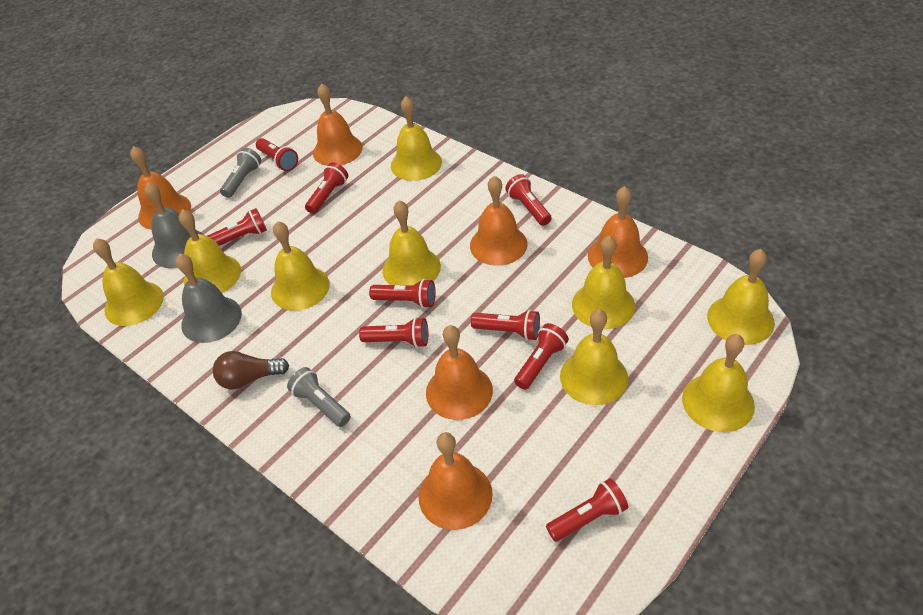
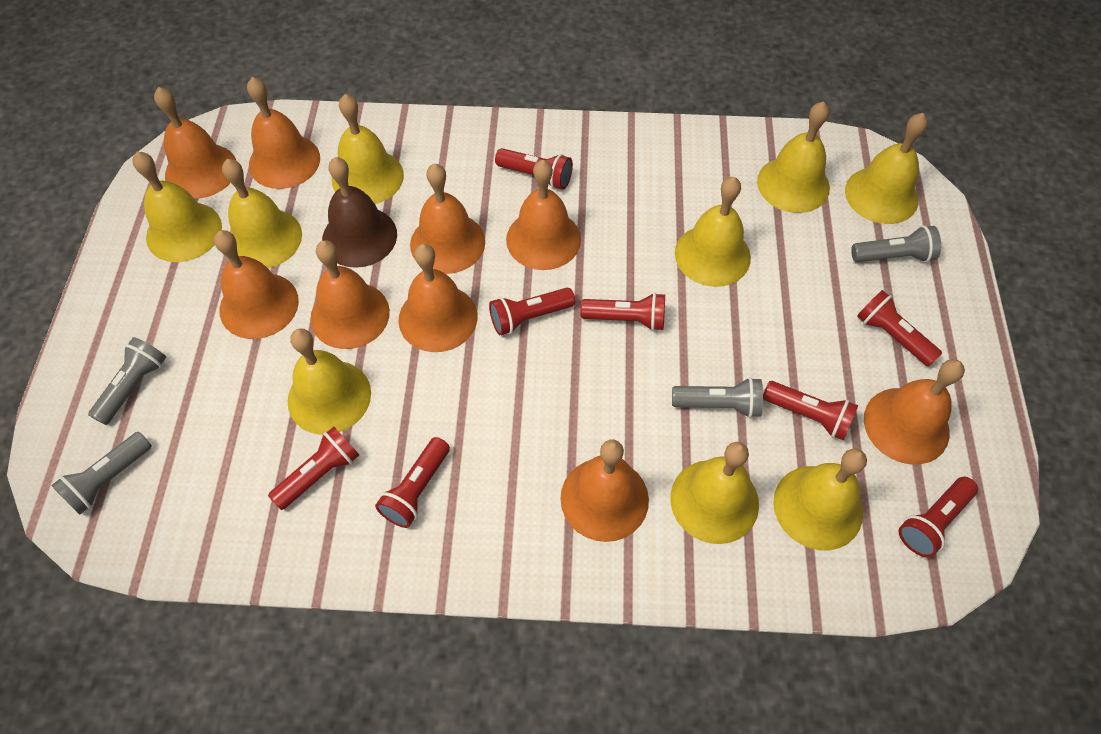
brown bell: 0 -> 1
brown light bulb: 1 -> 0
grey bell: 2 -> 0
grey flashlight: 2 -> 4
orange bell: 6 -> 9
red flashlight: 9 -> 8

